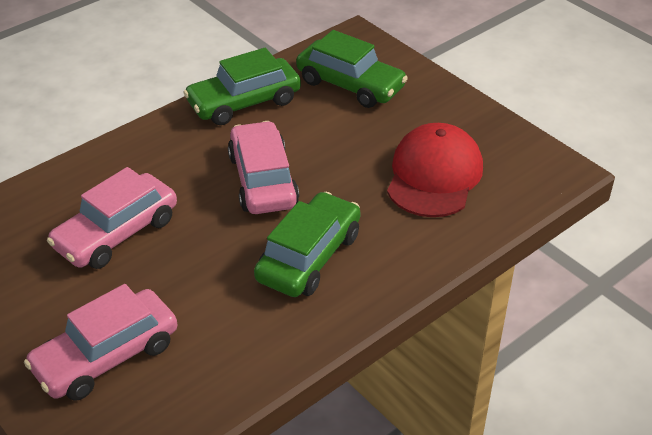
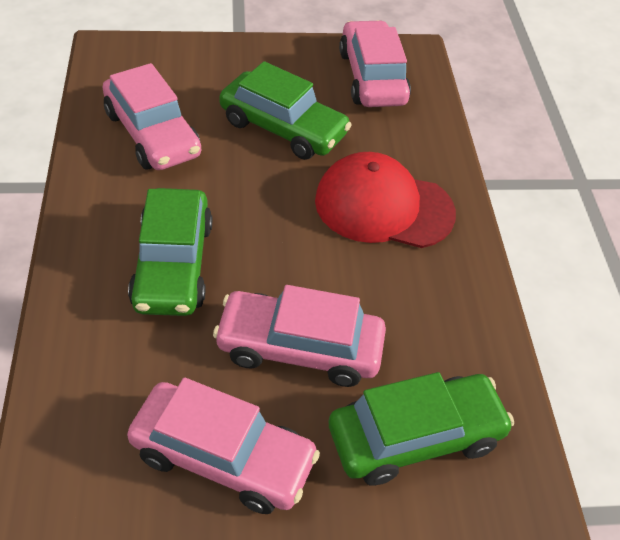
pink car: 3 -> 4

